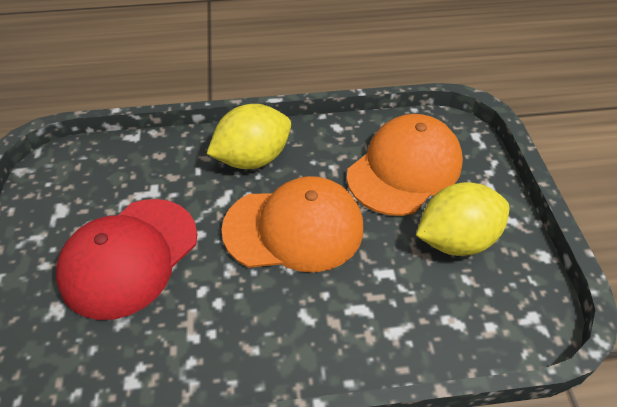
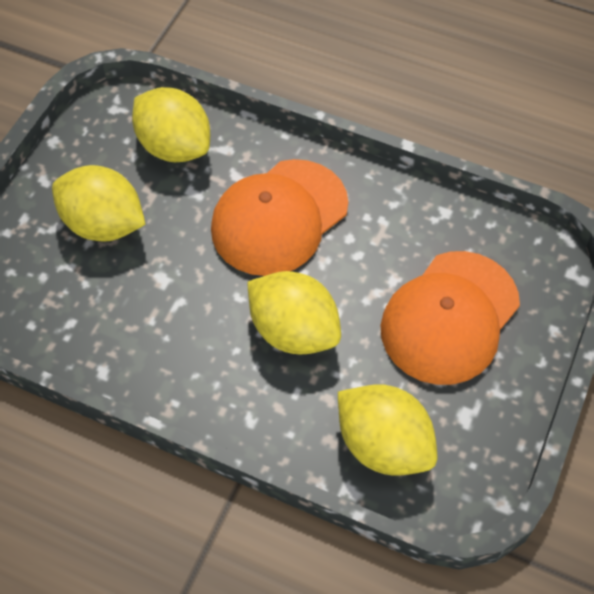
red cap: 1 -> 0
yellow lemon: 2 -> 4

